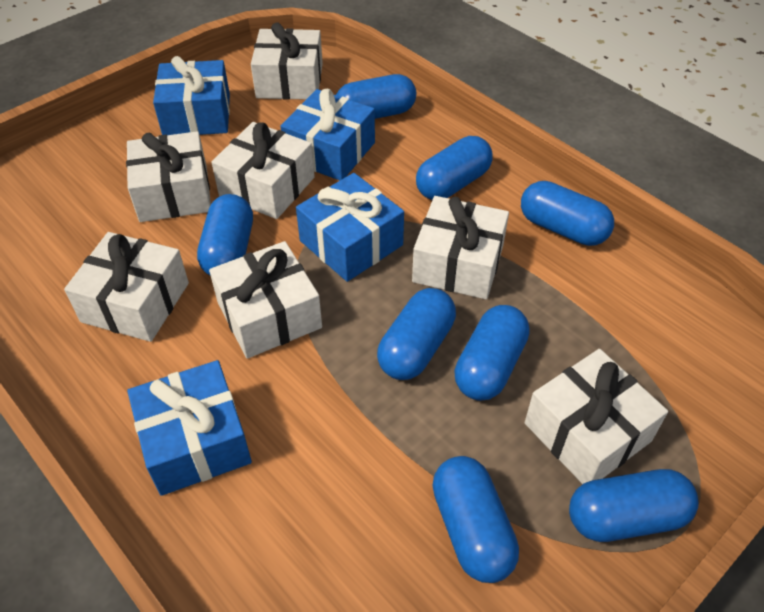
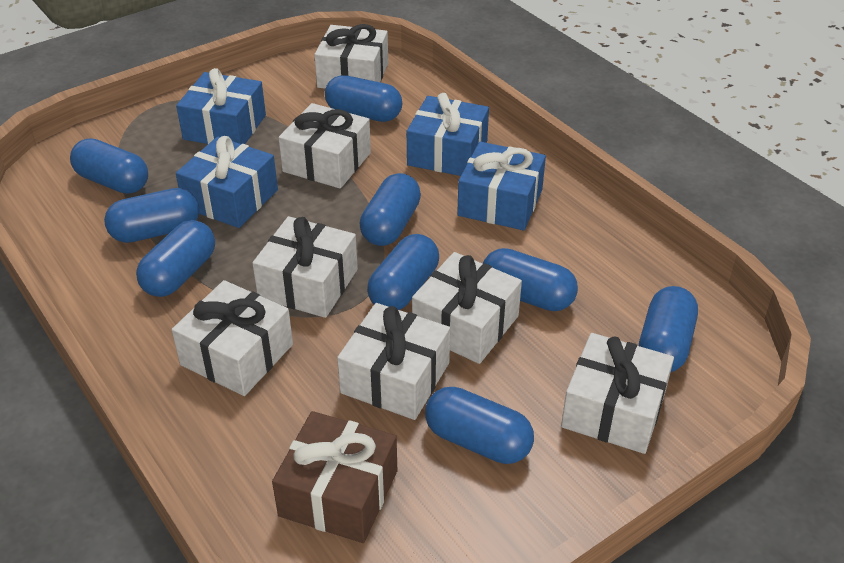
blue capsule: 8 -> 9
brown gift: 0 -> 1

